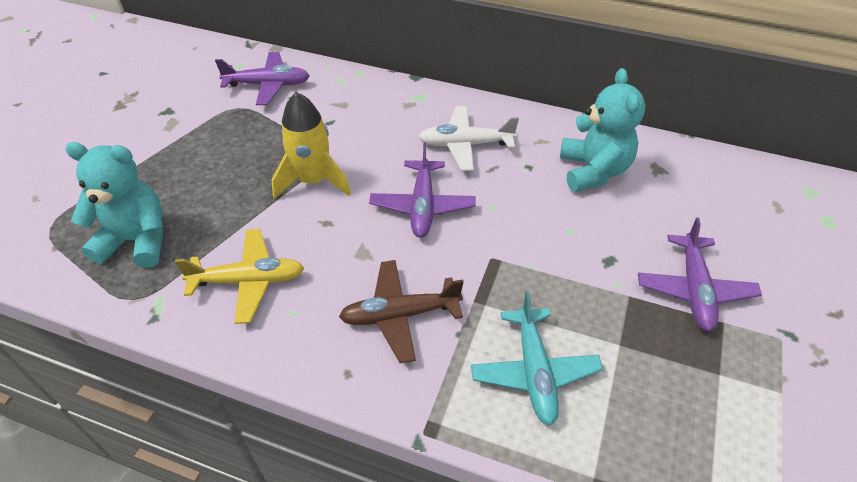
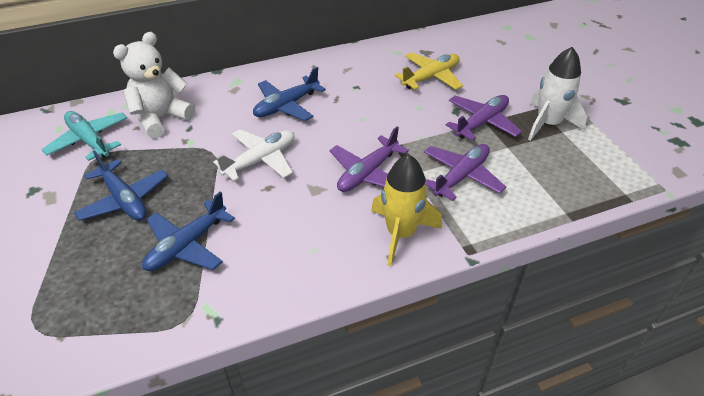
blue plane: 0 -> 3
brown plane: 1 -> 0
turquoise teddy bear: 2 -> 0
white rocket: 0 -> 1
white teddy bear: 0 -> 1

